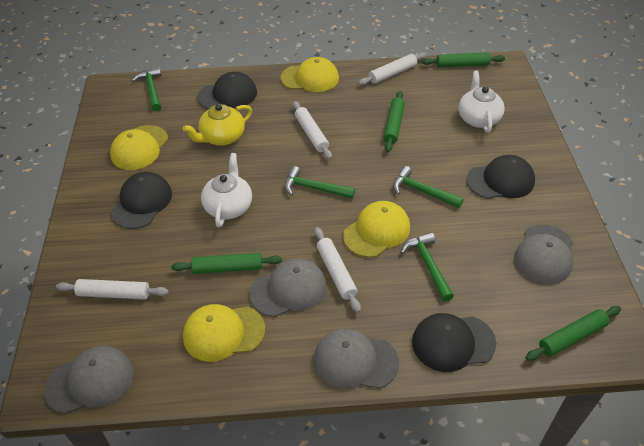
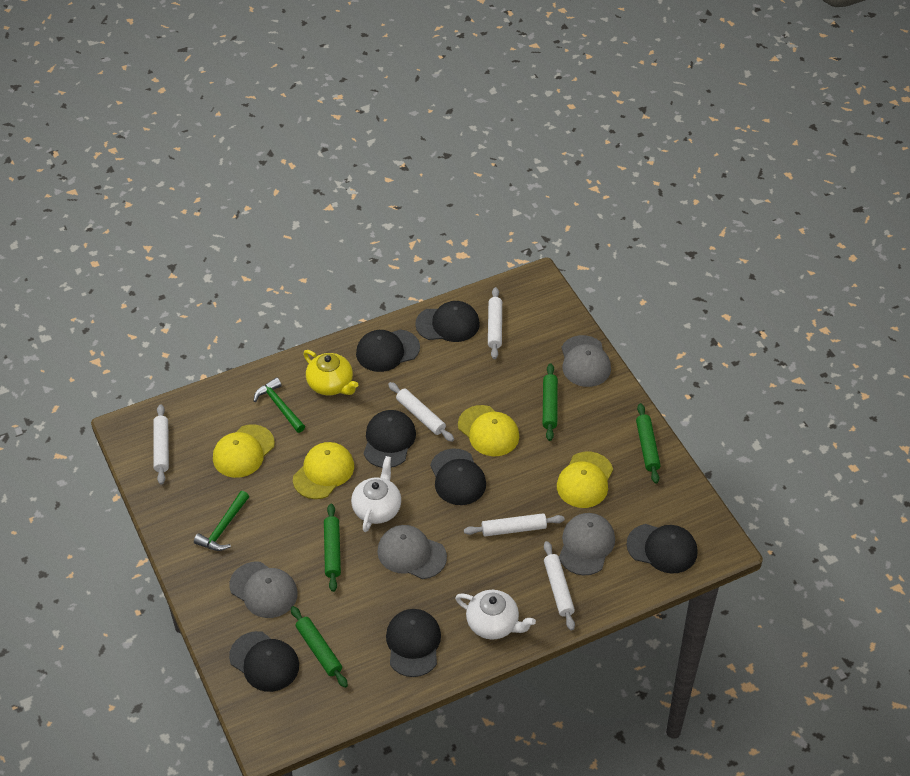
black cap: 4 -> 7
green hammer: 4 -> 2
white rolling pin: 4 -> 5

